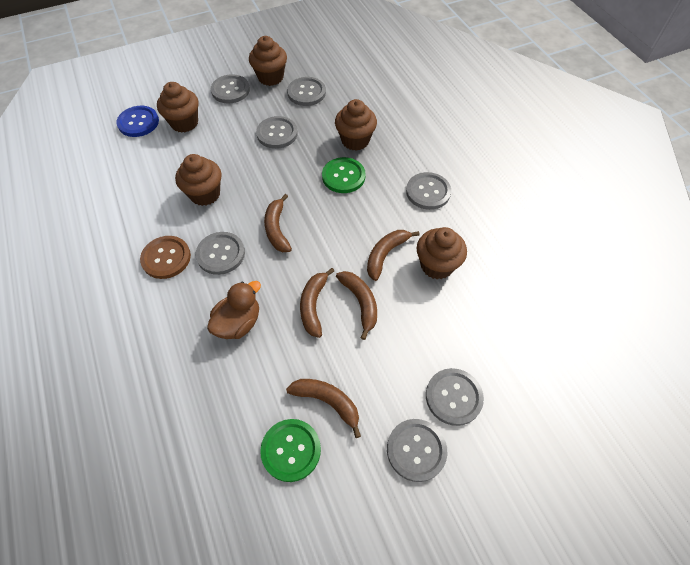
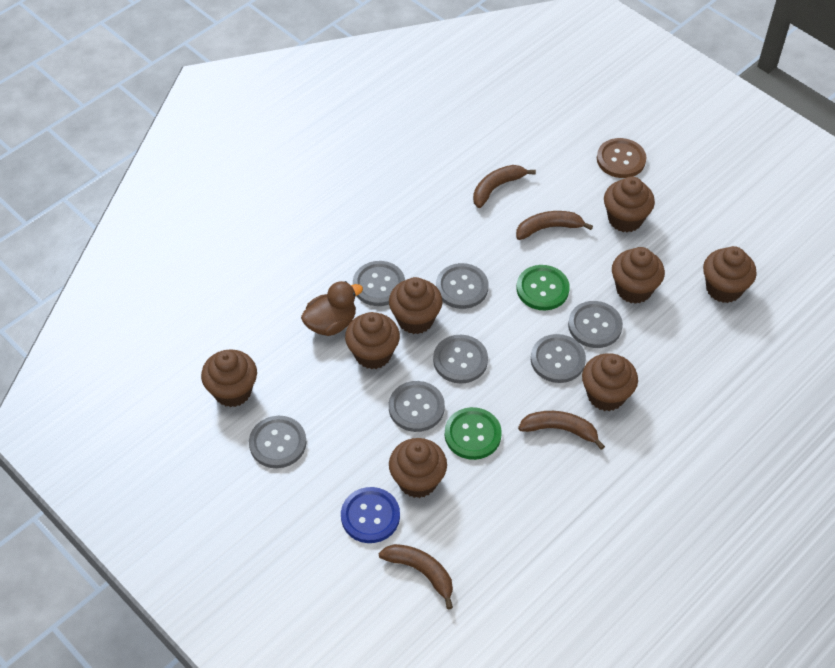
brown banana: 5 -> 4
brown cupcake: 5 -> 8

